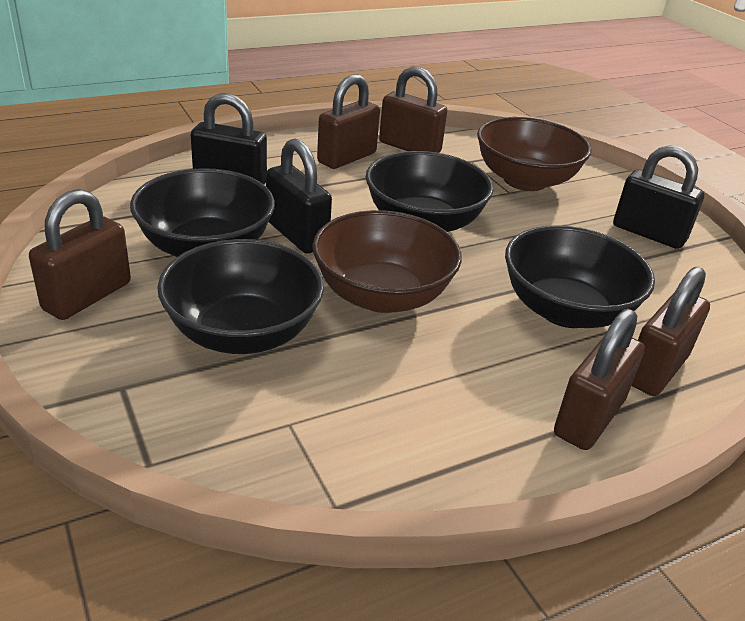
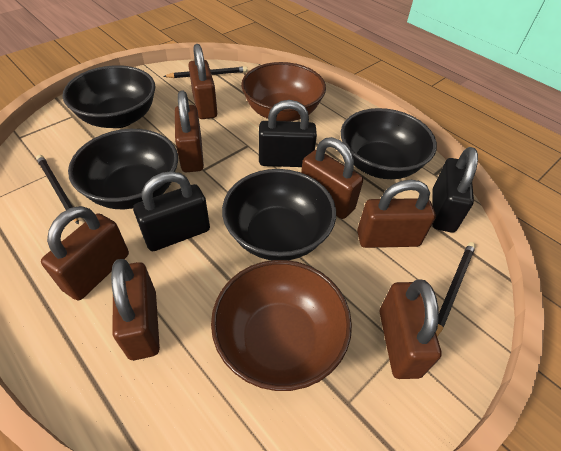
black pencil: 0 -> 3
brown padlock: 5 -> 7

